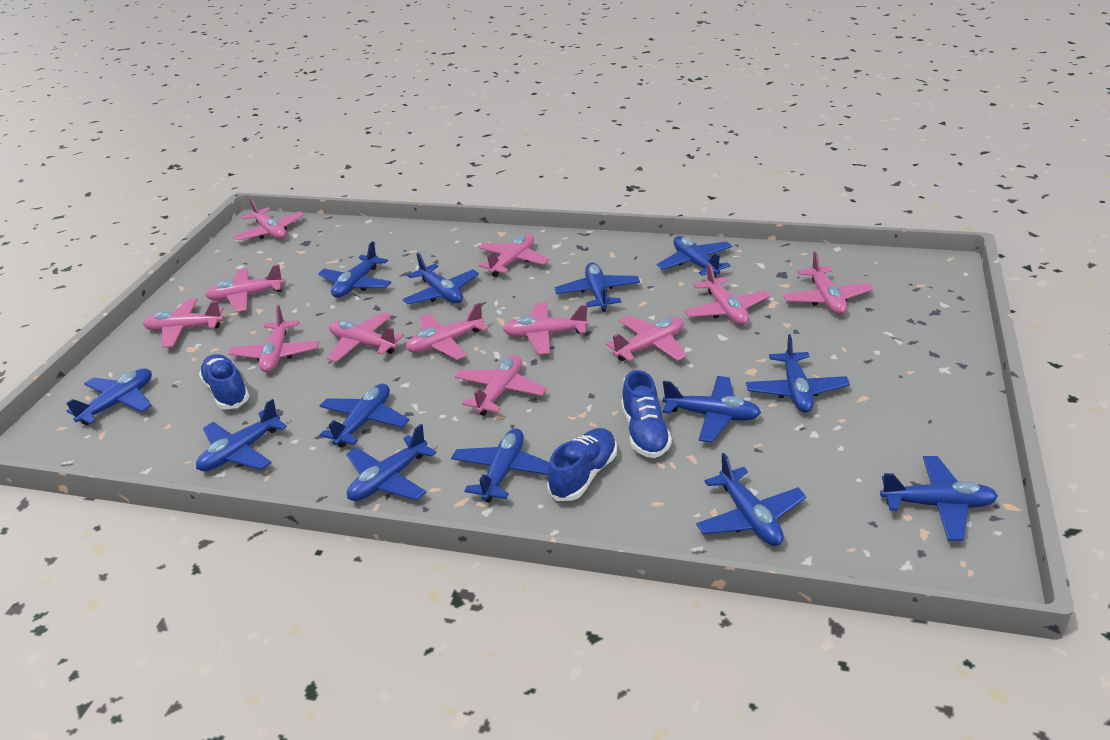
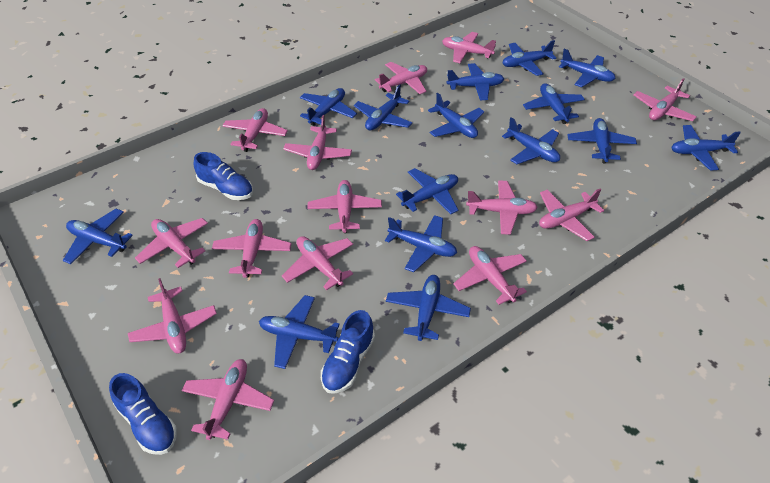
blue plane: 13 -> 15
pink plane: 12 -> 14

